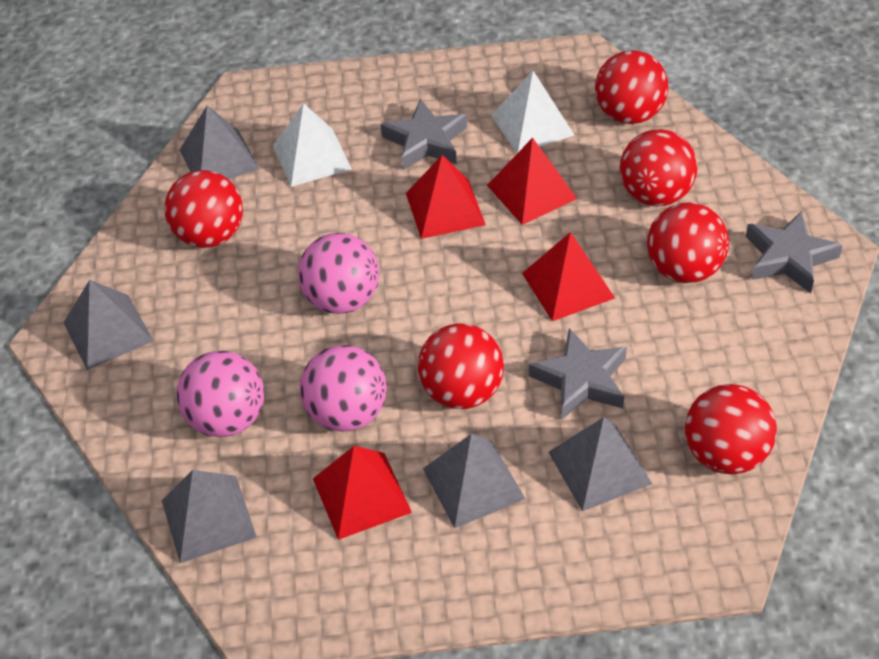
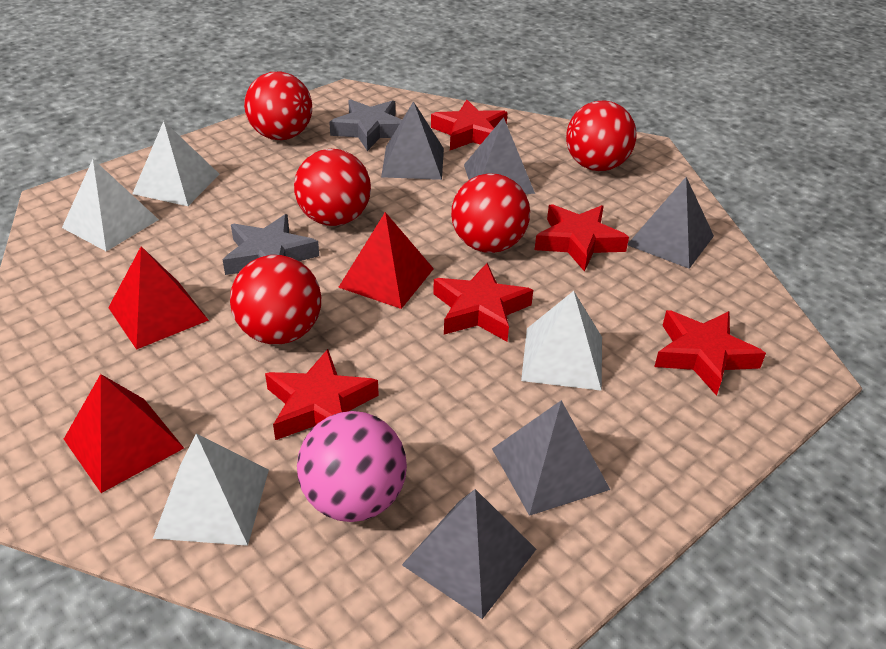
grey star: 3 -> 2
pink ball: 3 -> 1
red ball: 6 -> 5
red pyramid: 4 -> 3
red star: 0 -> 5
white pyramid: 2 -> 4

